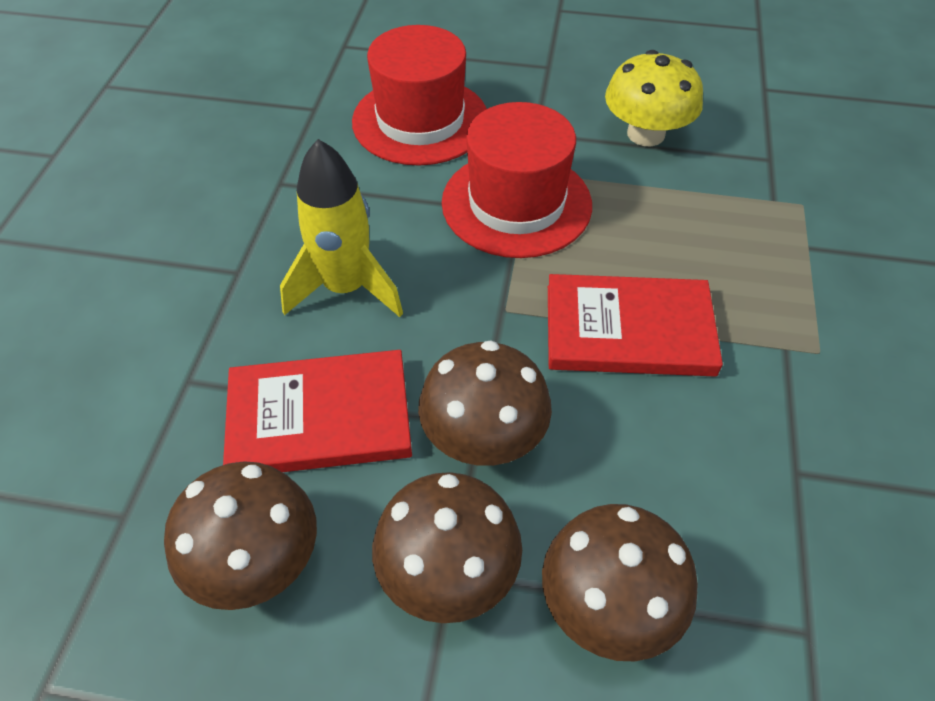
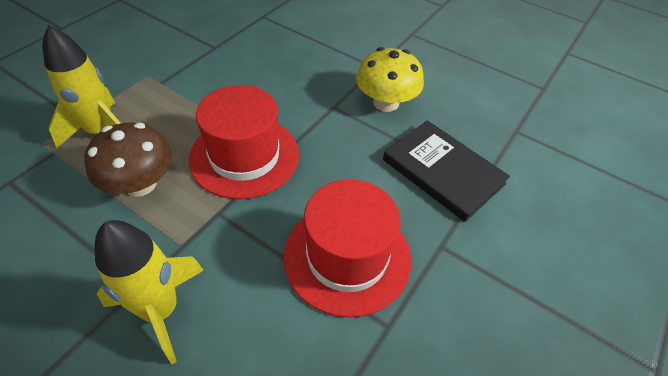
black book: 0 -> 1
brown mushroom: 4 -> 1
red book: 2 -> 0
yellow rocket: 1 -> 2

